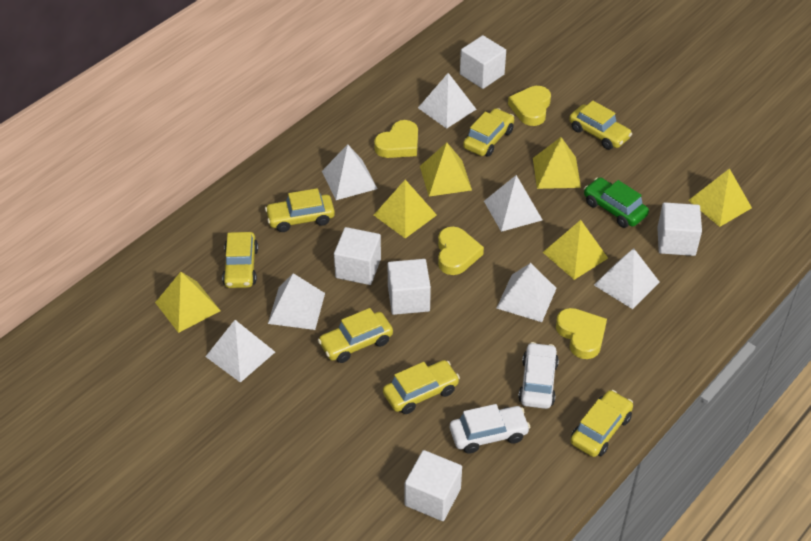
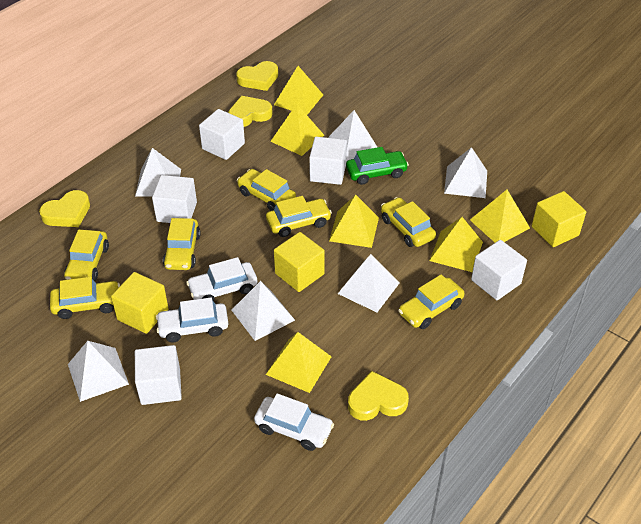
white car: 2 -> 3
white pyramid: 7 -> 6
yellow cube: 0 -> 3

